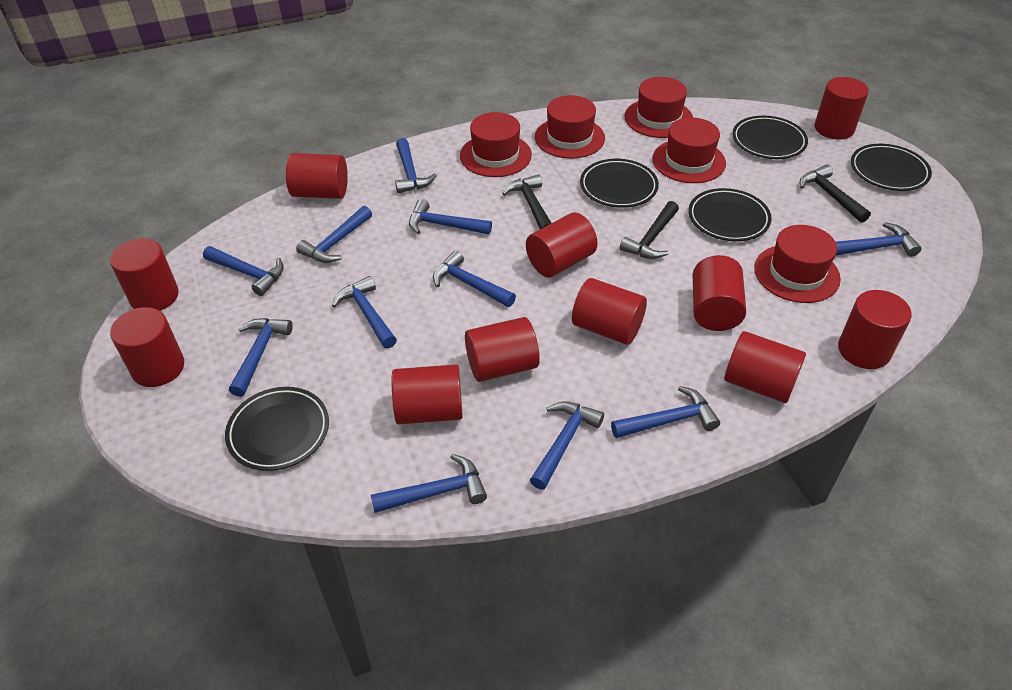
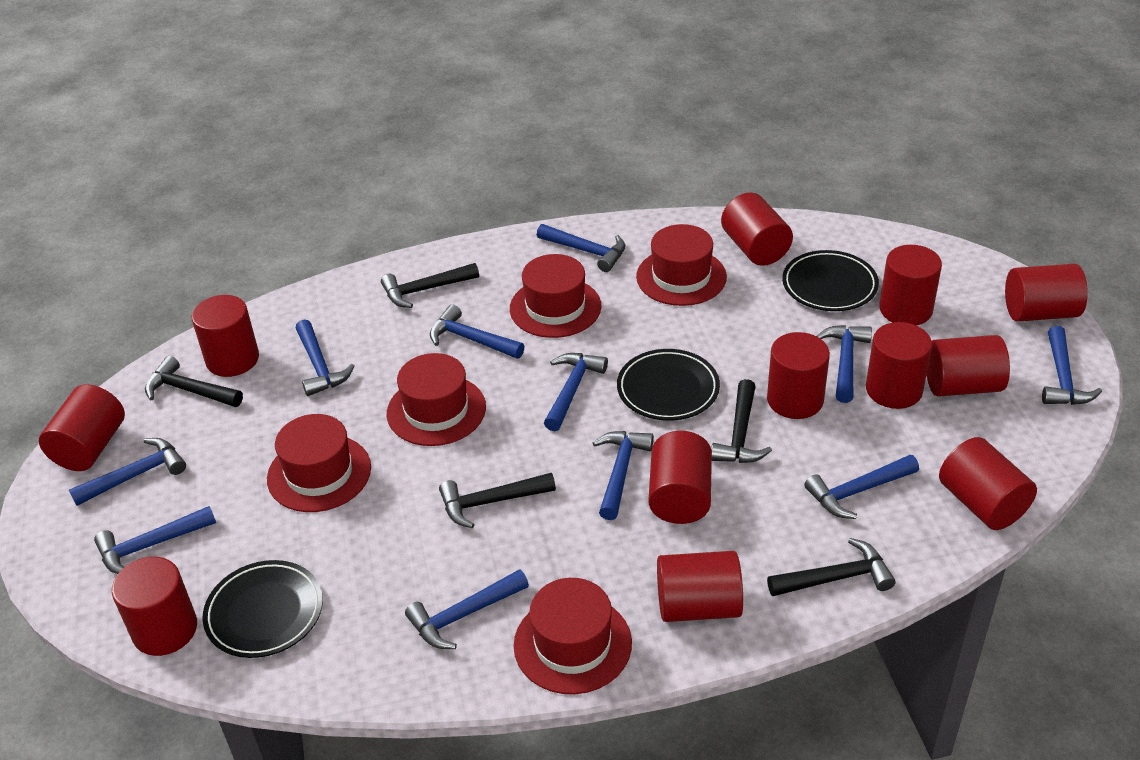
black hammer: 3 -> 5
black plate: 5 -> 3
red cylinder: 11 -> 12

